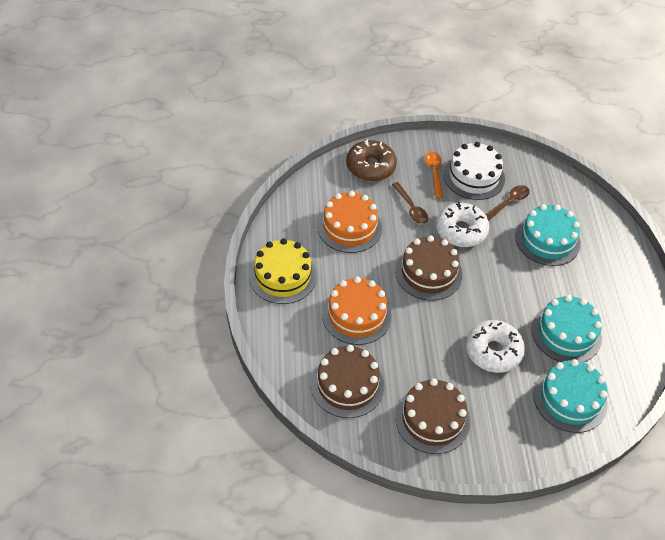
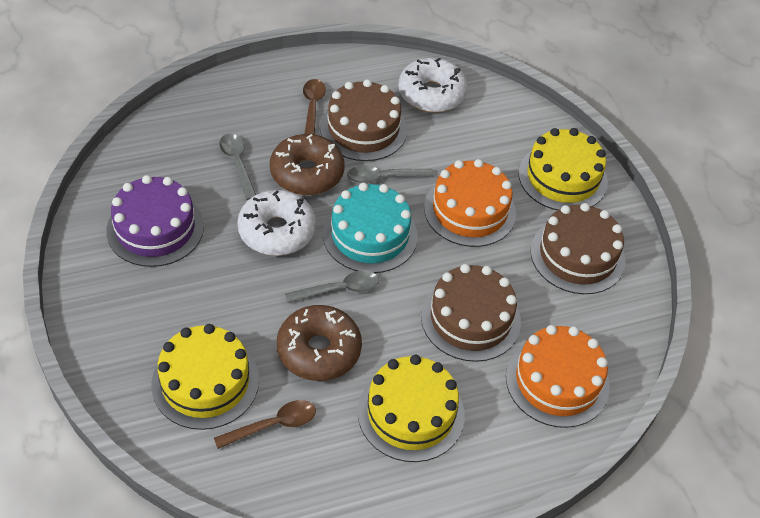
brown donut: 1 -> 2
grey spoon: 0 -> 3
orange spoon: 1 -> 0
purple cake: 0 -> 1
turquoise cake: 3 -> 1
white cake: 1 -> 0
yellow cake: 1 -> 3

